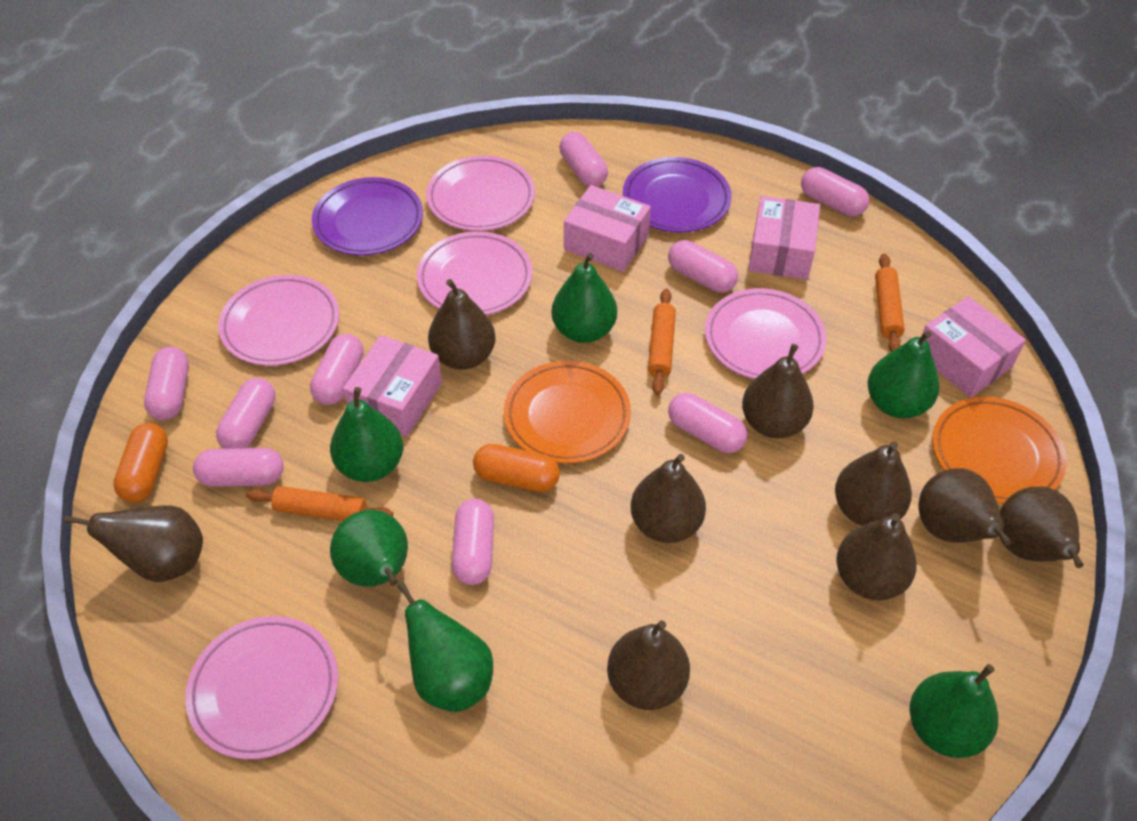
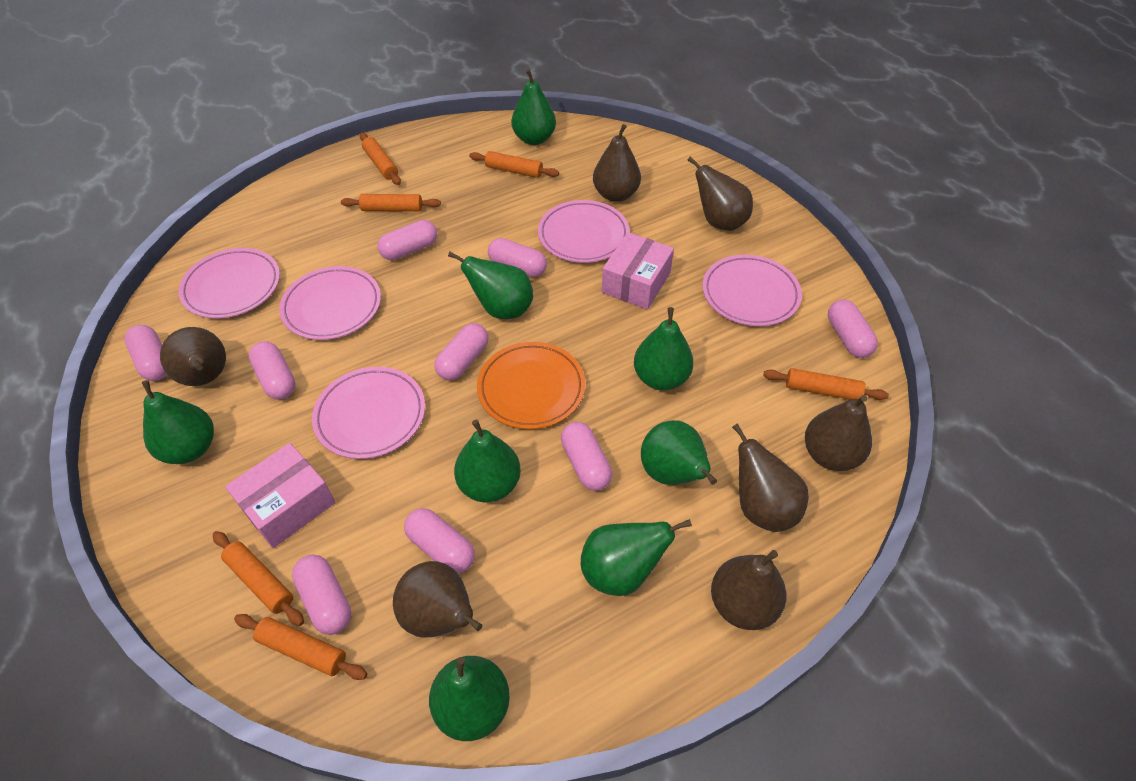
brown pear: 9 -> 7
green pear: 6 -> 8
orange capsule: 2 -> 0
orange plate: 2 -> 1
orange rolling pin: 3 -> 6
pink box: 4 -> 2
purple plate: 2 -> 0

